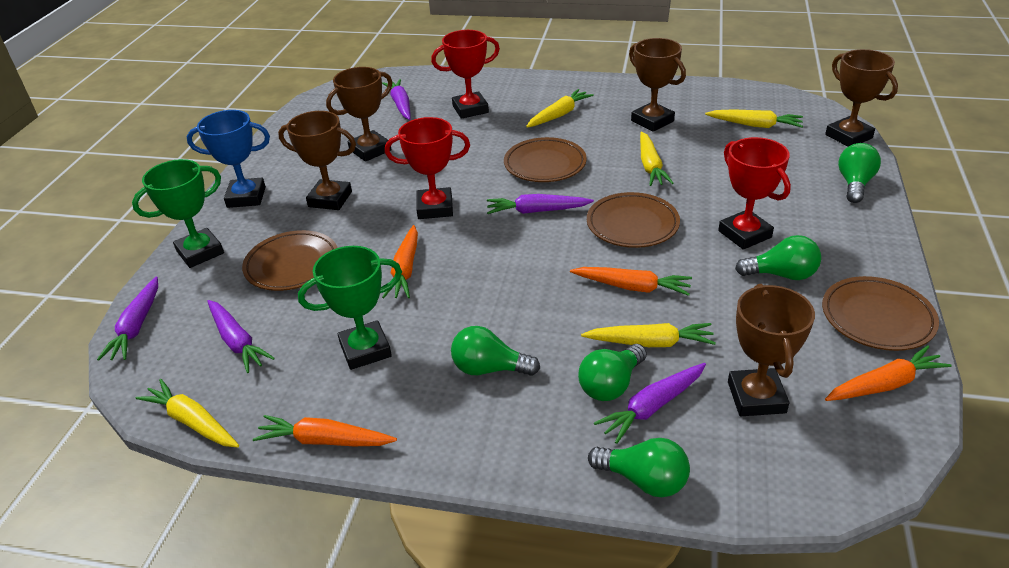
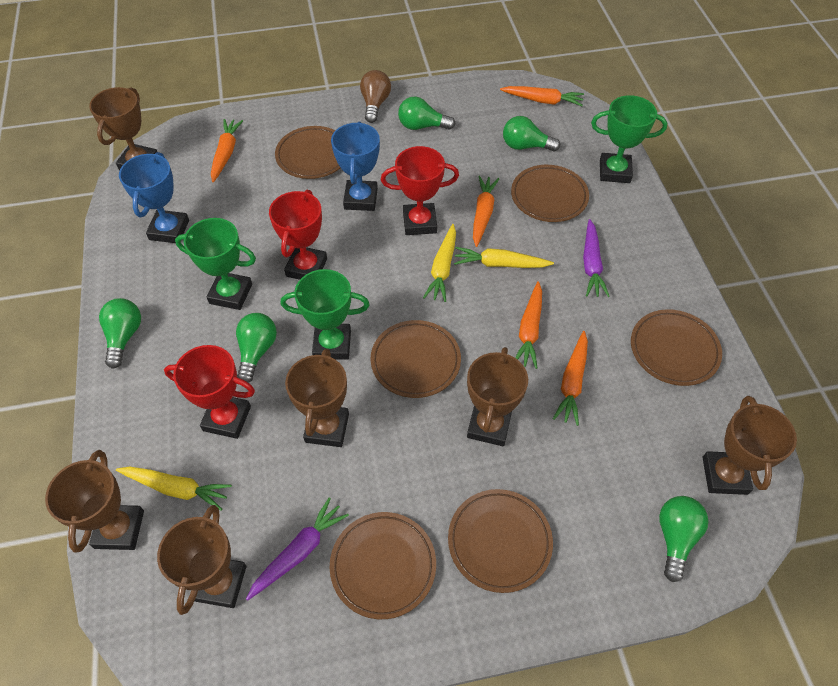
blue trophy: 1 -> 2
brown light bulb: 0 -> 1
brown plate: 4 -> 6
brown trophy: 5 -> 6
green trophy: 2 -> 3
orange carrot: 4 -> 5
purple carrot: 5 -> 2
yellow carrot: 5 -> 3

